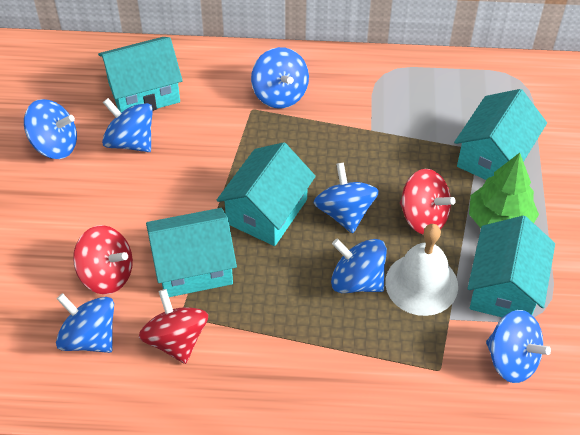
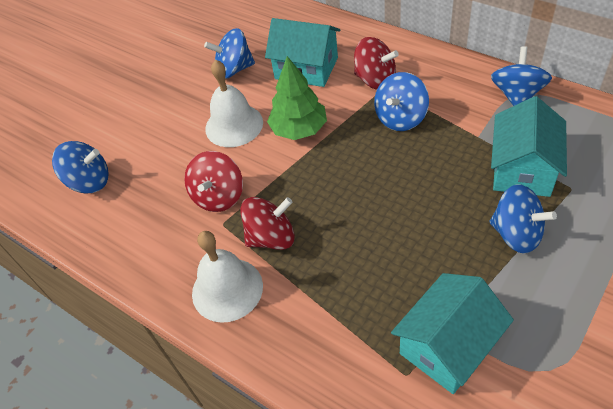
blue spinning top: 7 -> 5
turquoise house: 5 -> 3
white bell: 1 -> 2

